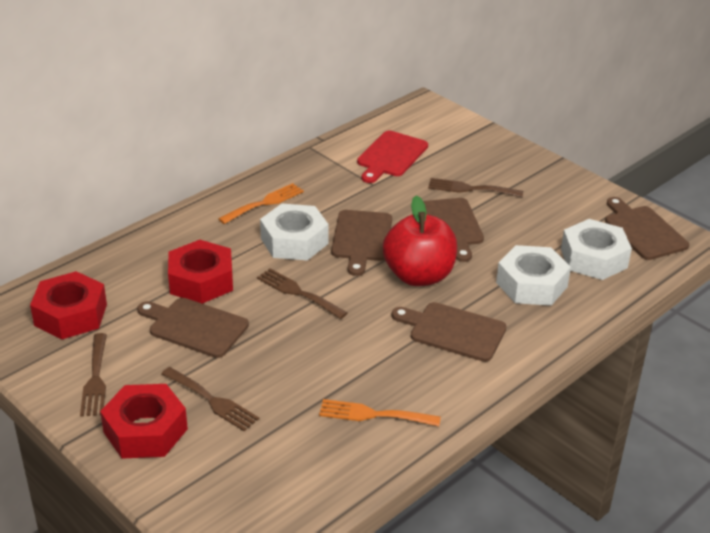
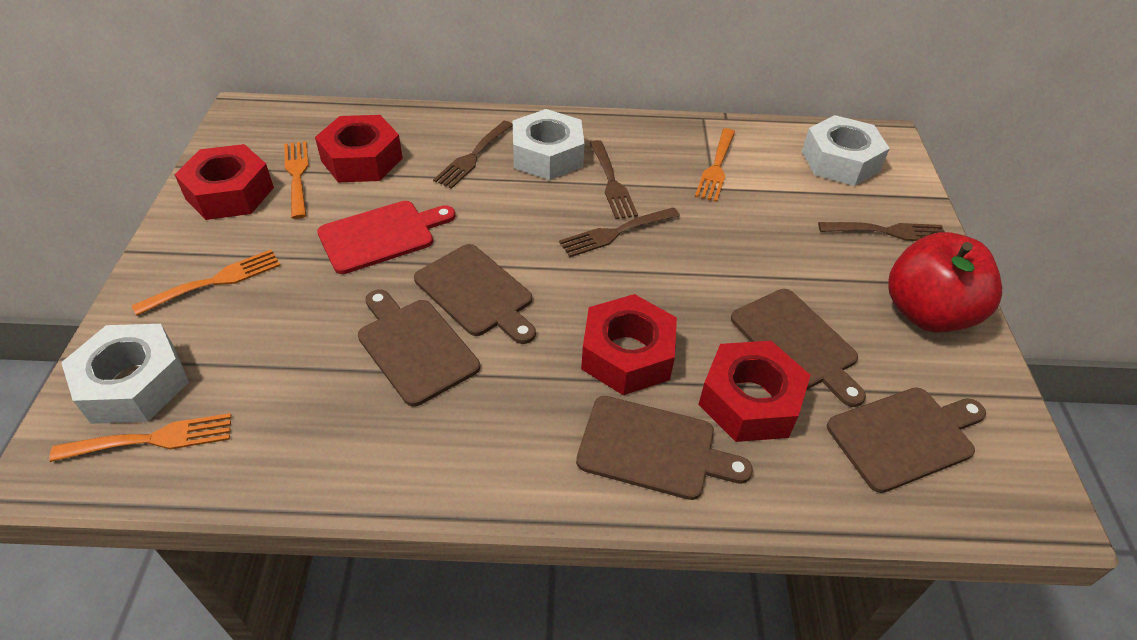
orange fork: 2 -> 4
red nut: 3 -> 4

